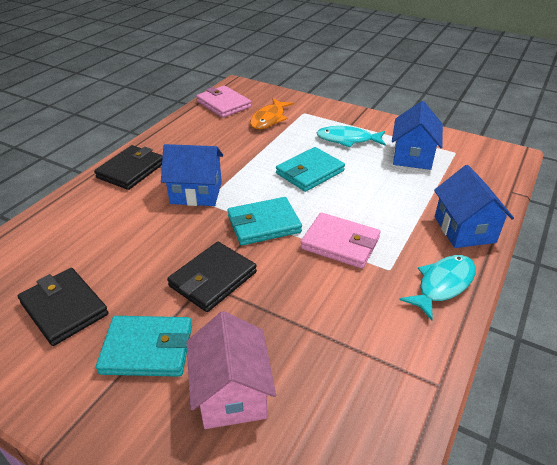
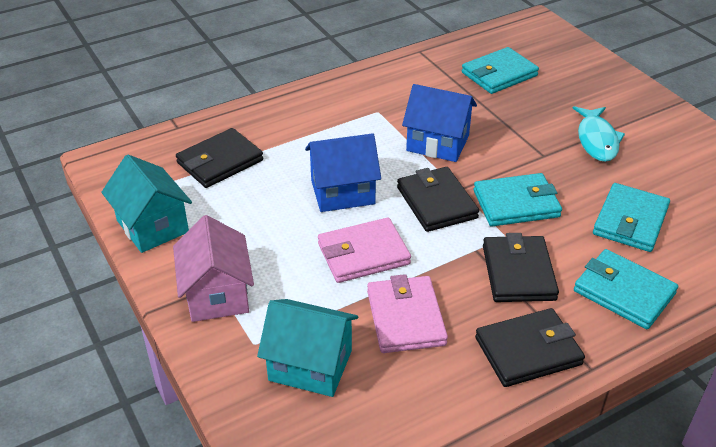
black wallet: 3 -> 4
blue house: 3 -> 2
orange fish: 1 -> 0
turquoise fish: 2 -> 1
turquoise house: 0 -> 2
turquoise wallet: 3 -> 4

